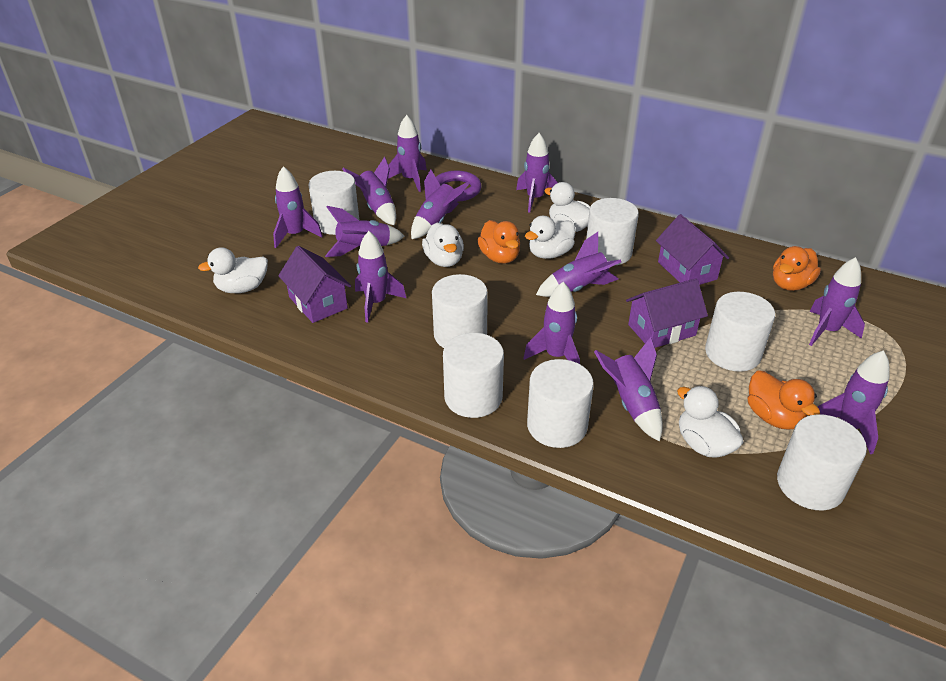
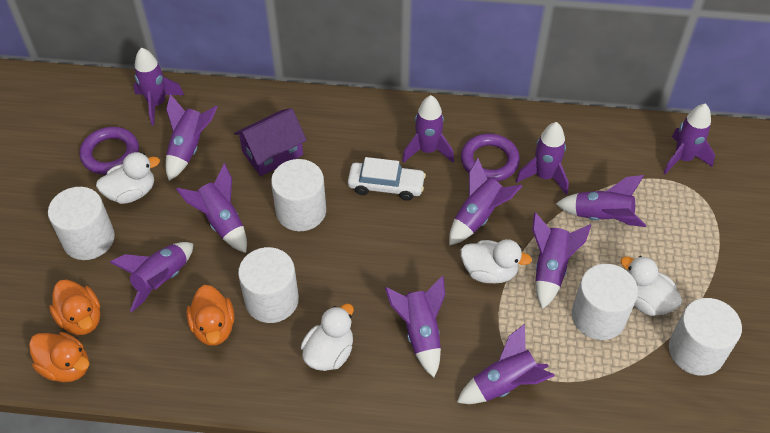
purple house: 3 -> 1
purple ring: 1 -> 2
white car: 0 -> 1
white cylinder: 7 -> 5
white duck: 5 -> 4

